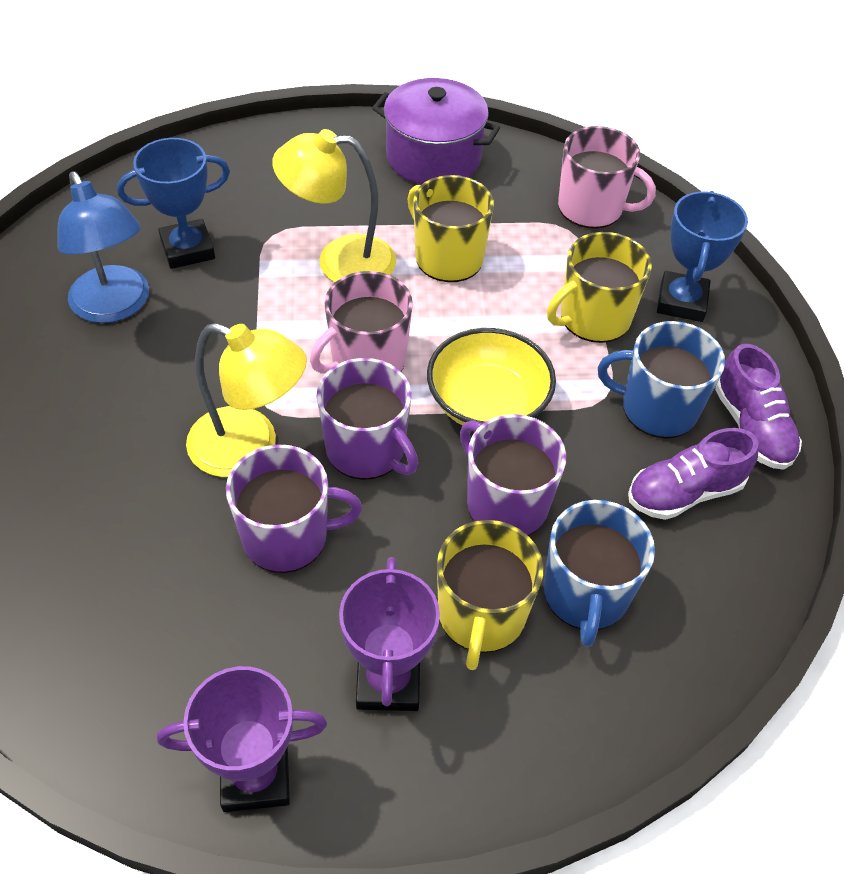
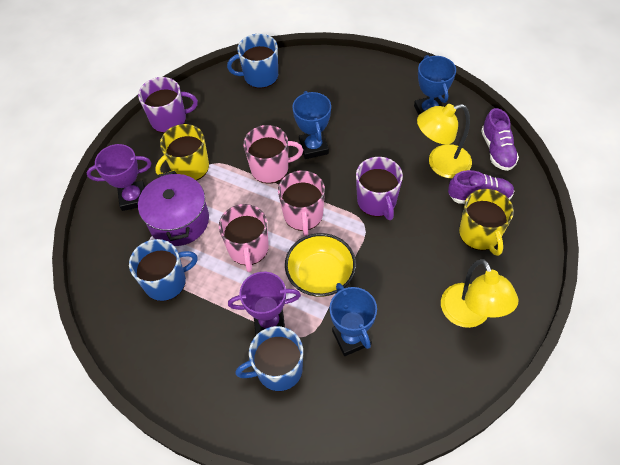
blue lamp: 1 -> 0
blue mug: 2 -> 3
blue trophy: 2 -> 3
pink mug: 2 -> 3
purple mug: 3 -> 2
yellow mug: 3 -> 2

